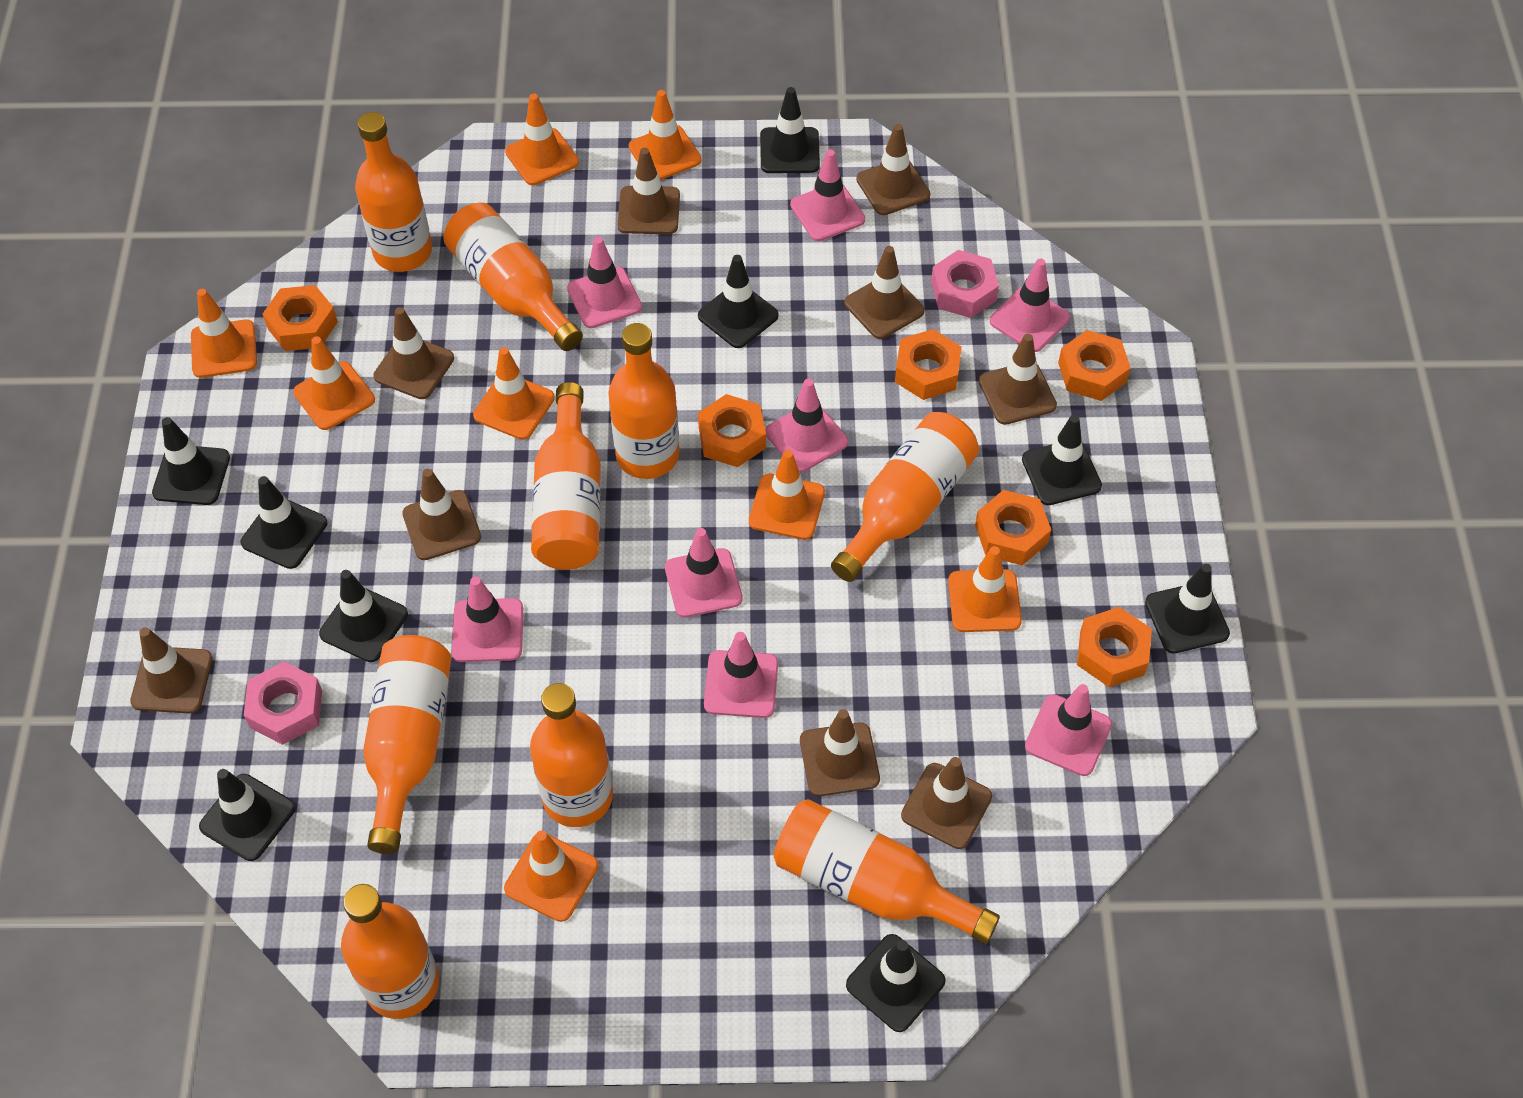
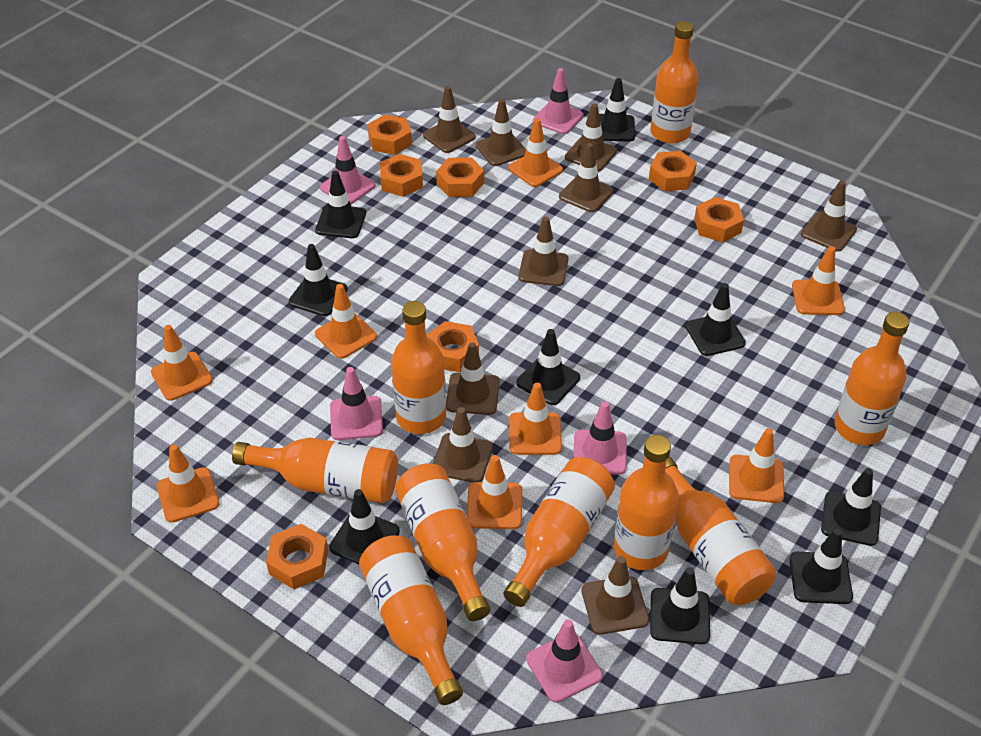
orange nut: 6 -> 7
pink nut: 2 -> 0
pink traffic cone: 8 -> 5

